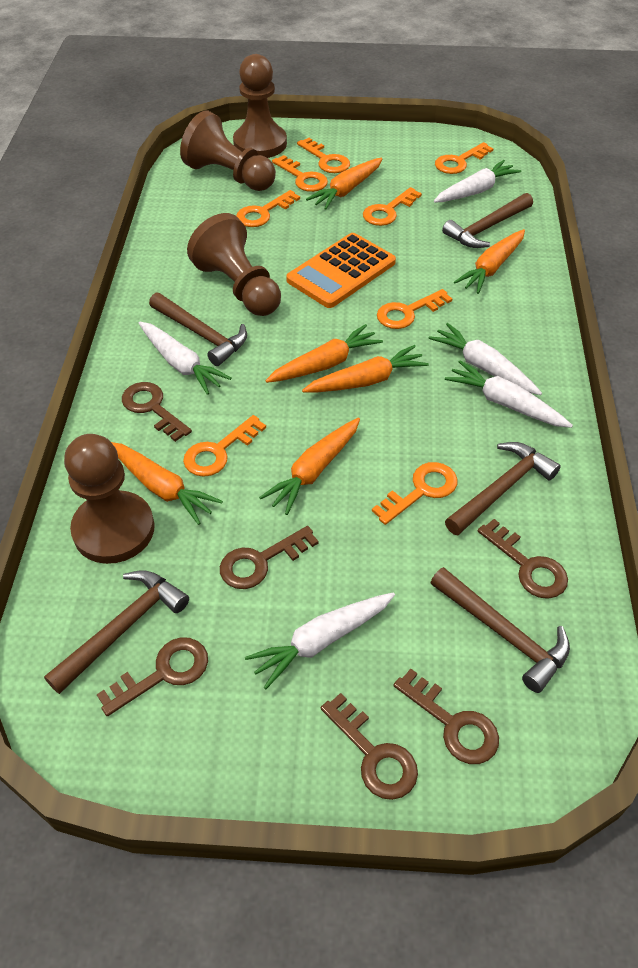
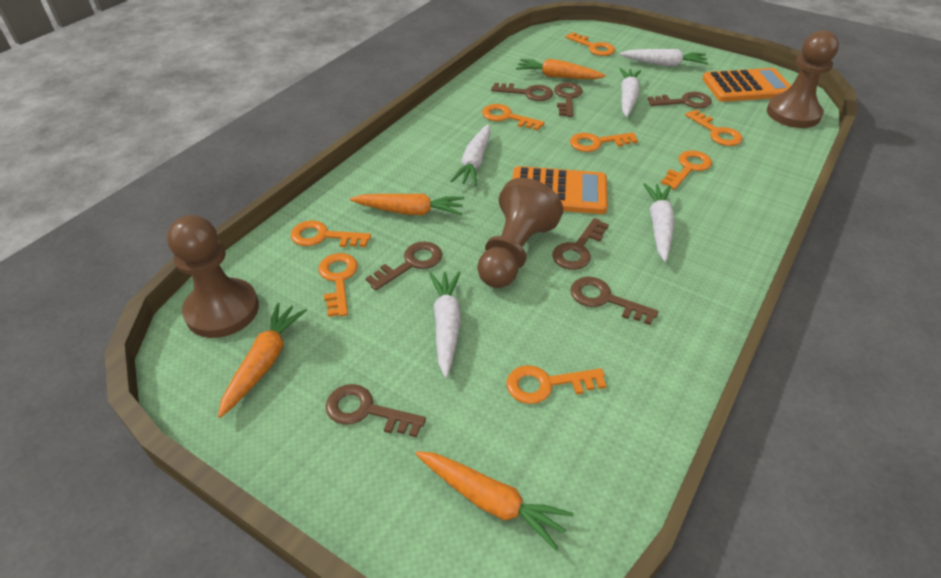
brown hammer: 5 -> 0
brown key: 6 -> 7
brown pawn: 4 -> 3
orange calculator: 1 -> 2
orange carrot: 6 -> 4

